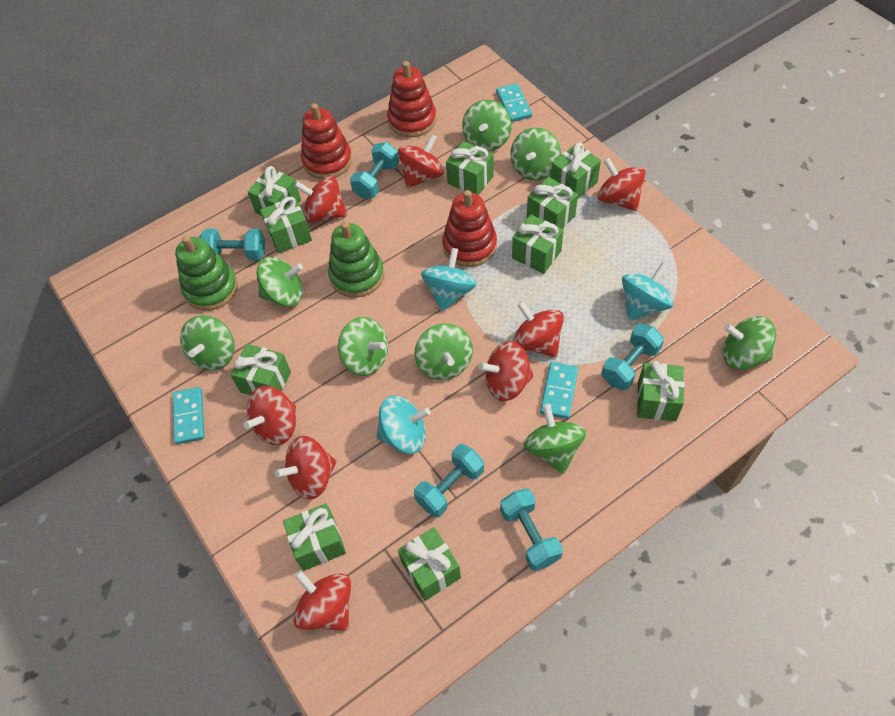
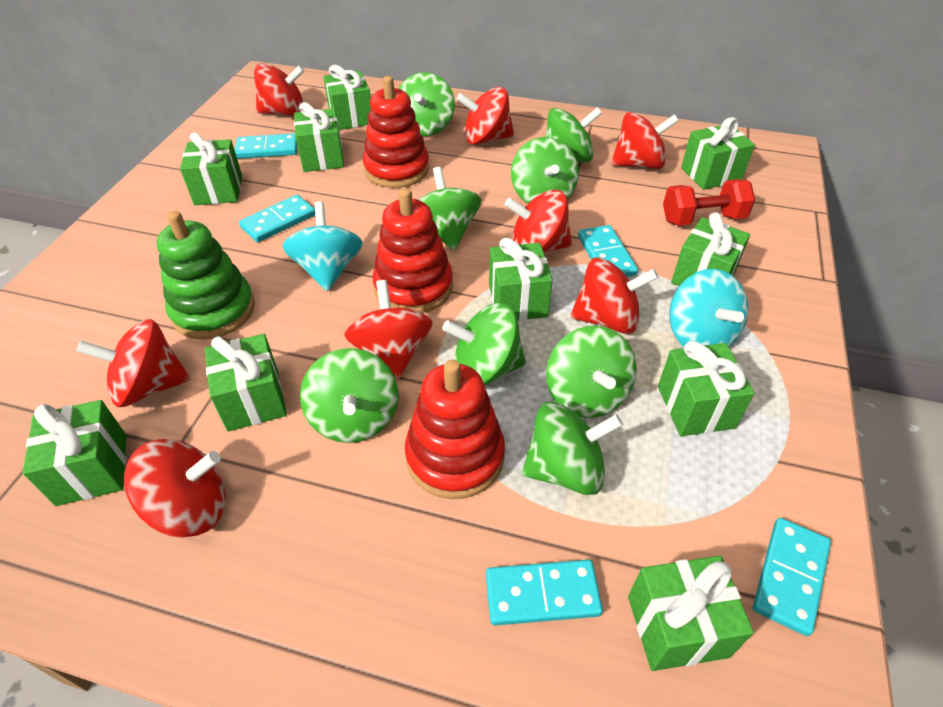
green stacking toy: 2 -> 1
red dumbbell: 0 -> 1
turquoise domino: 3 -> 5
turquoise dumbbell: 5 -> 0
turquoise spinning top: 3 -> 2

